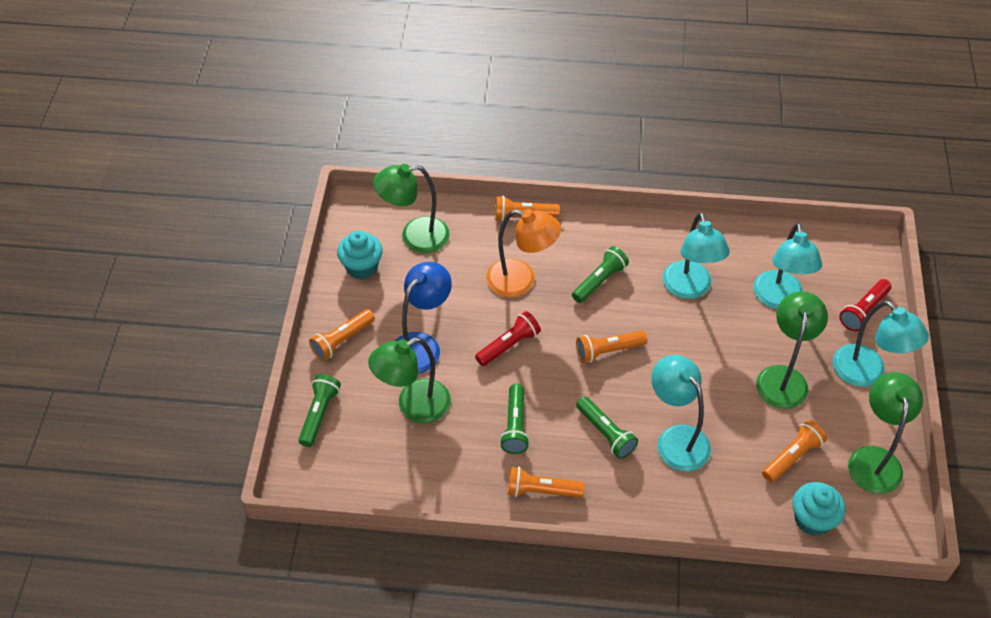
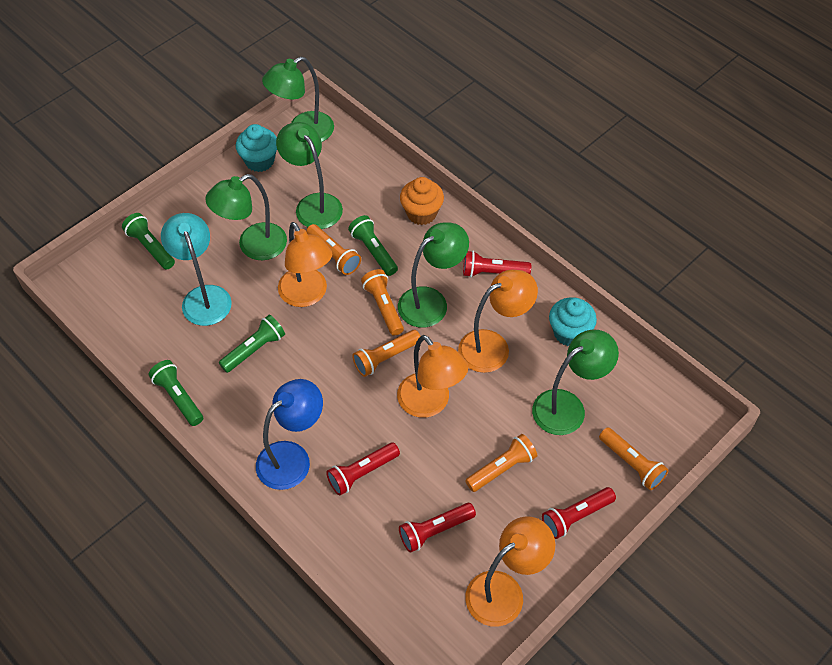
green lamp: 4 -> 5
orange cupcake: 0 -> 1
orange lamp: 1 -> 4
red flashlight: 2 -> 4
turquoise lamp: 4 -> 1

